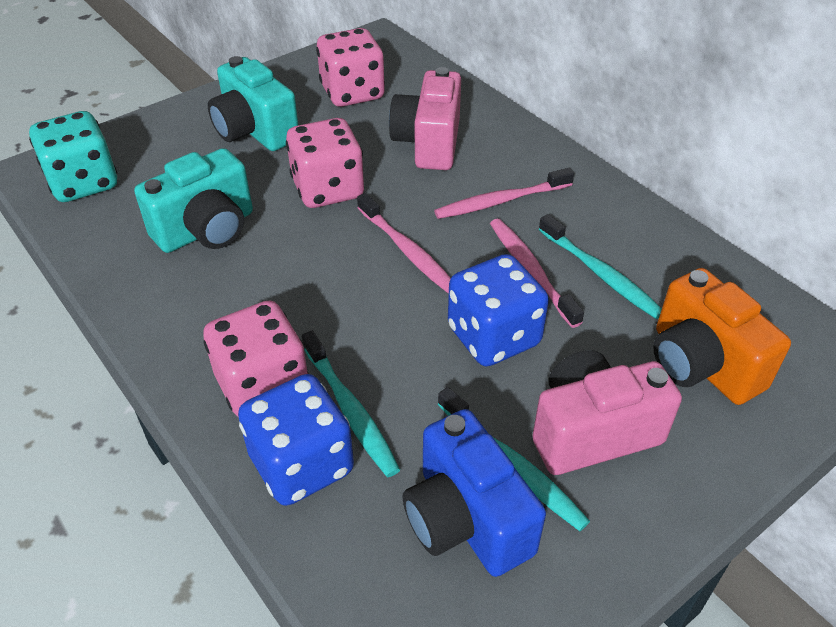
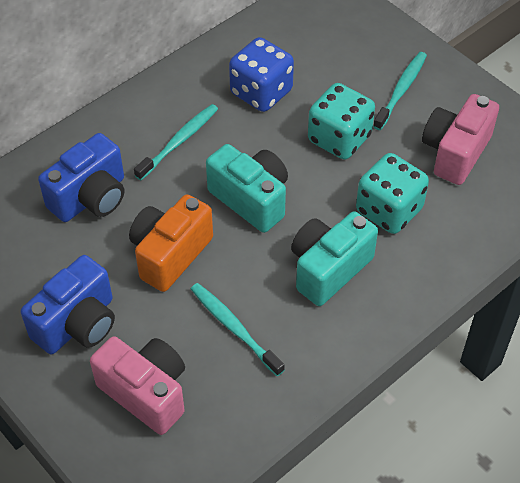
blue camera: 1 -> 2
blue dice: 2 -> 1
pink dice: 3 -> 0
pink toothbrush: 3 -> 0
turquoise dice: 1 -> 2

